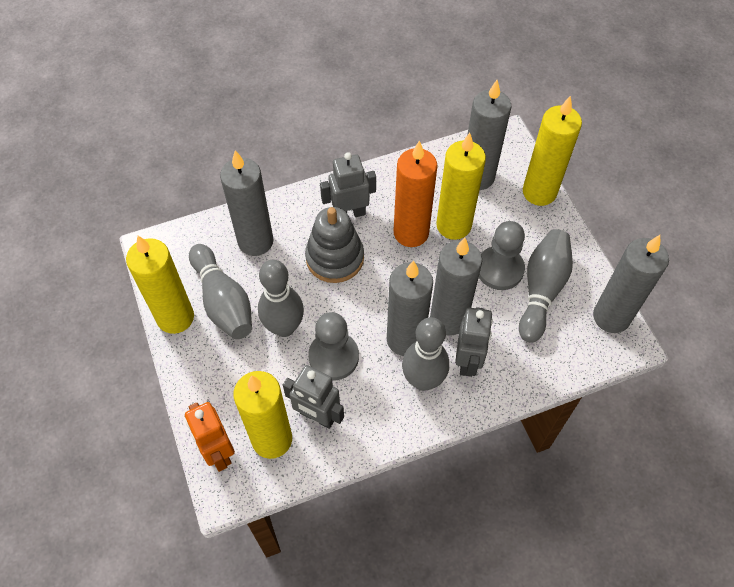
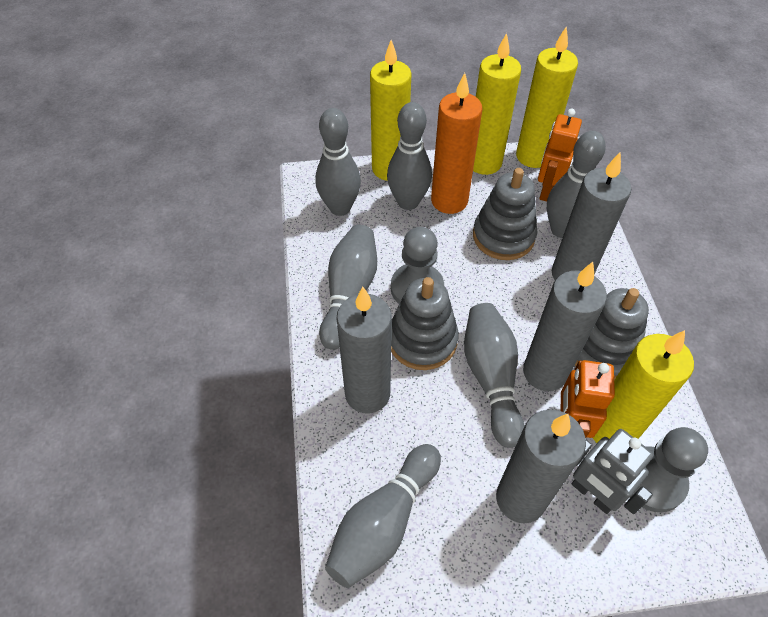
grey bowling pin: 4 -> 6
grey candle: 5 -> 4
grey robot: 3 -> 1
grey stacking toy: 1 -> 3
orange robot: 1 -> 2

